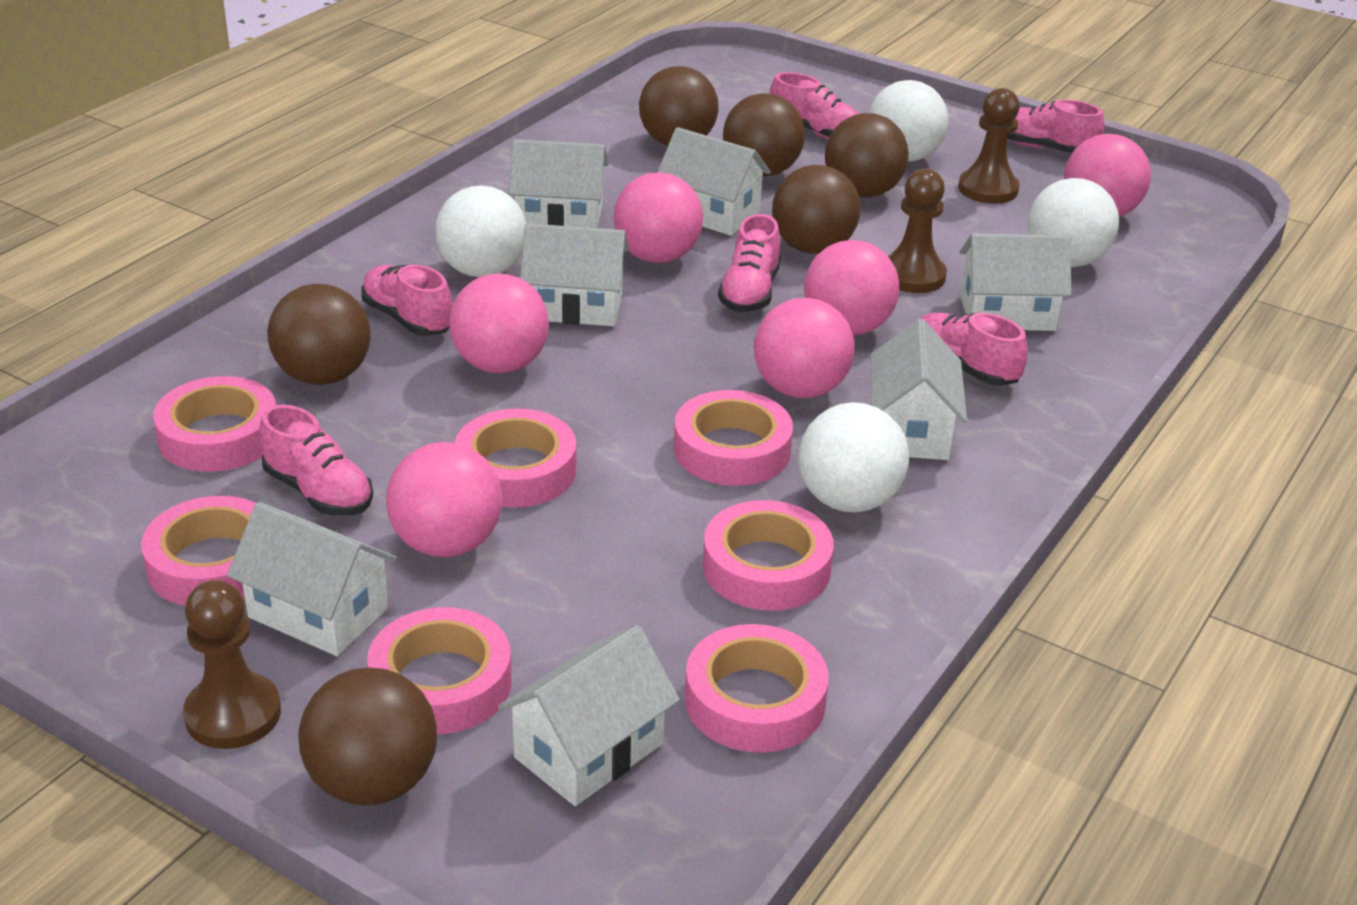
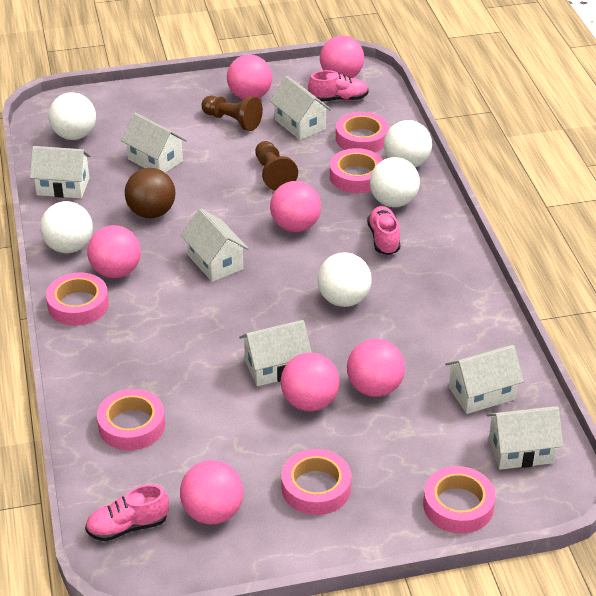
brown ball: 6 -> 1
brown pawn: 3 -> 2
pink ball: 6 -> 7
pink shoe: 6 -> 3
pink tape: 7 -> 6
white ball: 4 -> 5

